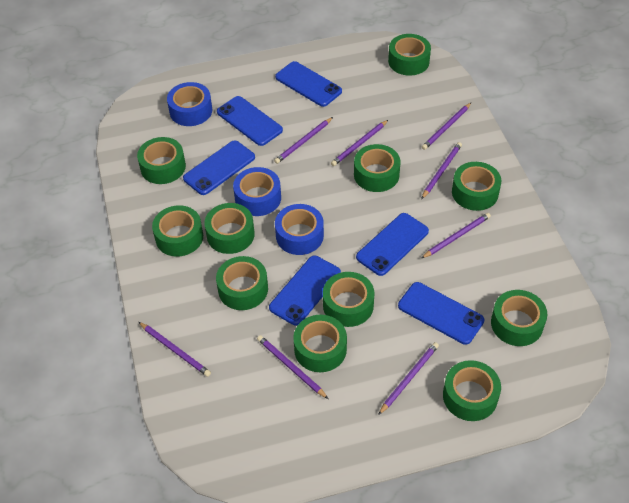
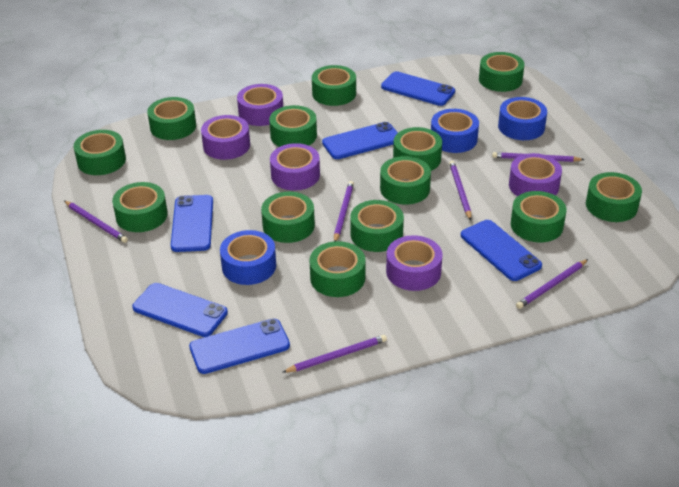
green tape: 11 -> 13
purple pencil: 8 -> 6
purple tape: 0 -> 5

